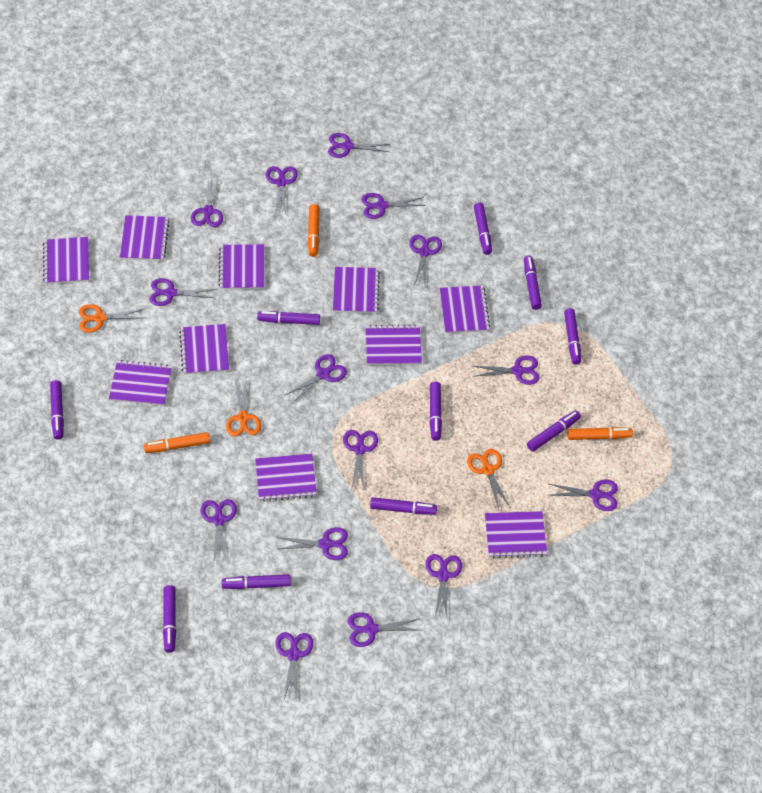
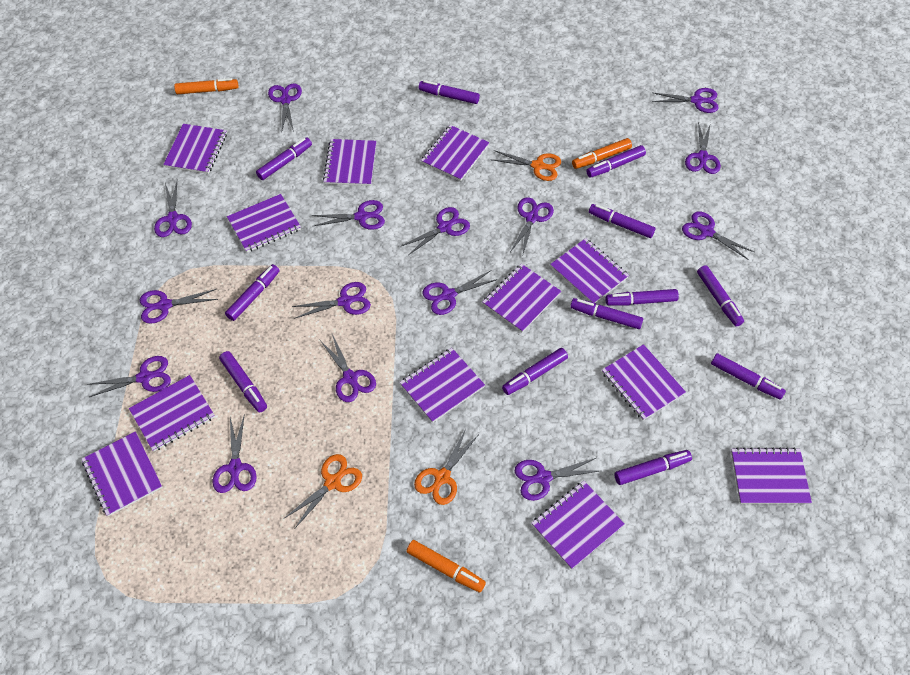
purple marker: 10 -> 12
purple notebook: 10 -> 12

